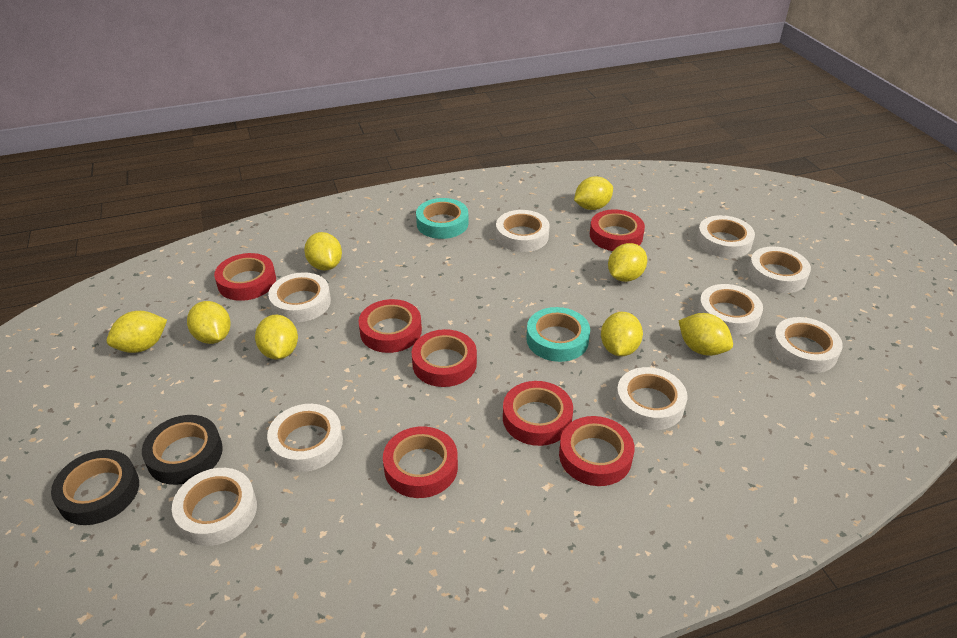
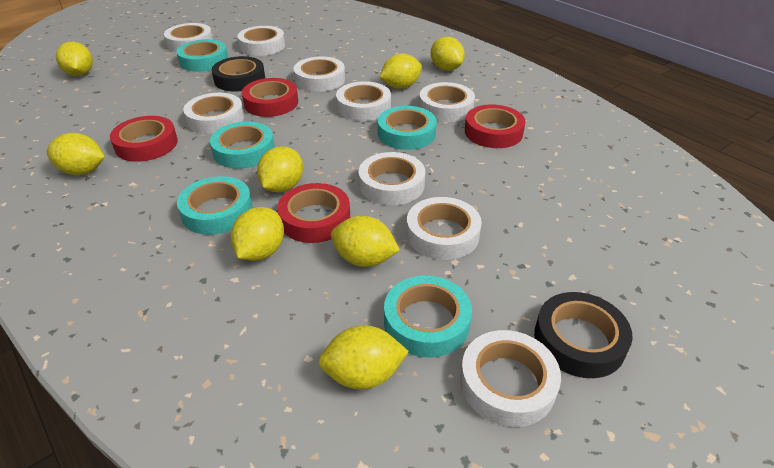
red tape: 7 -> 4
turquoise tape: 2 -> 5

